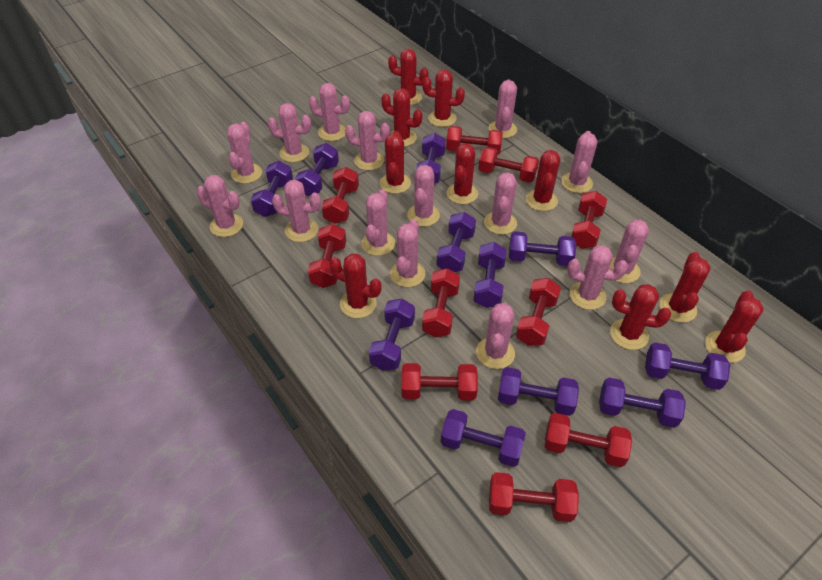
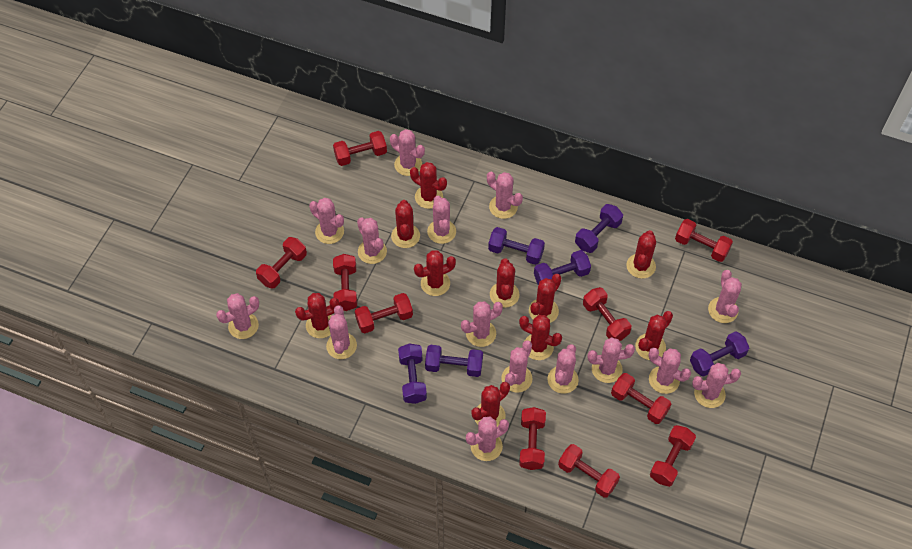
purple dumbbell: 11 -> 6

